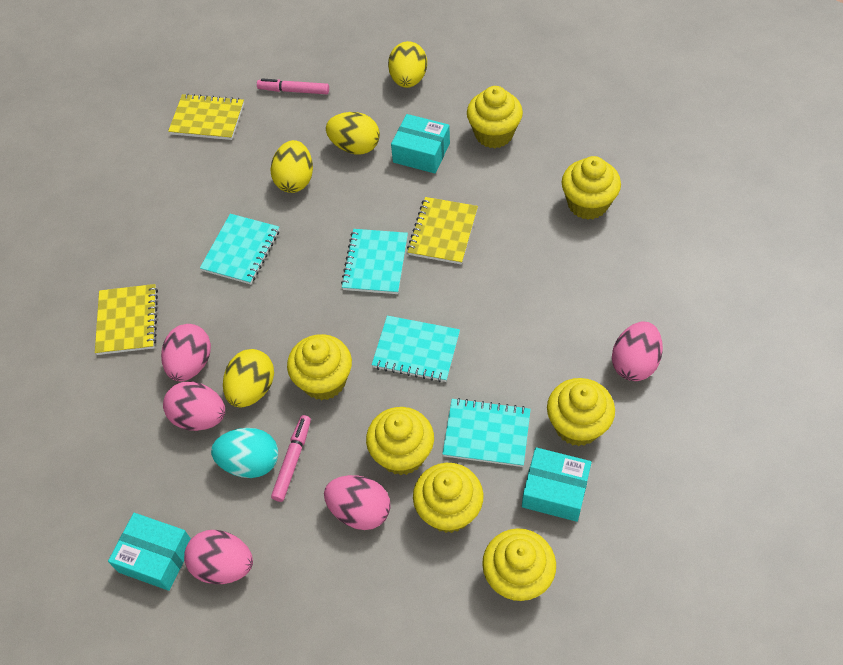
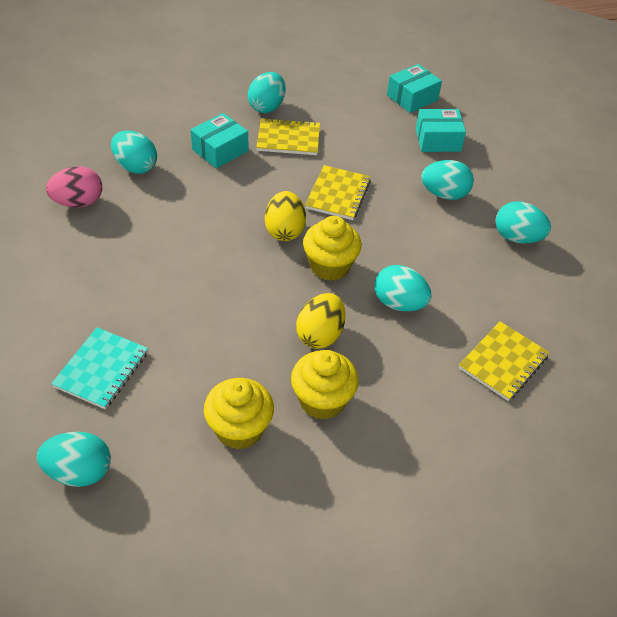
pink egg: 5 -> 1
pink marker: 2 -> 0
turquoise egg: 1 -> 6
turquoise notebook: 4 -> 1
yellow cupcake: 7 -> 3
yellow egg: 4 -> 2

